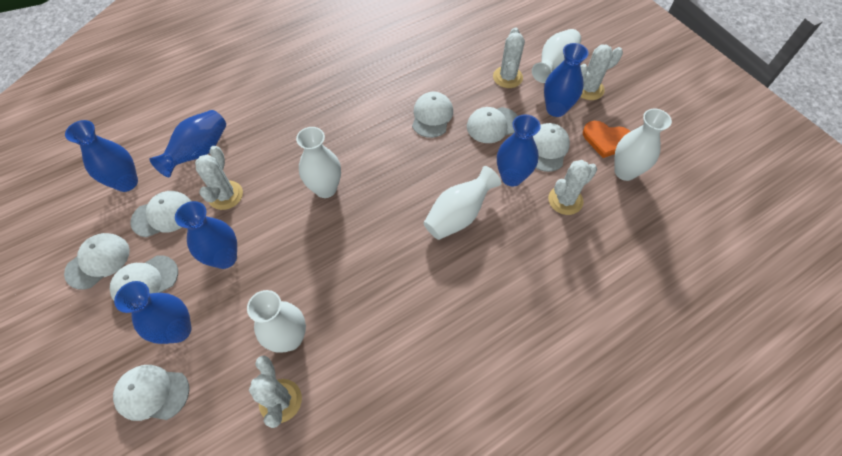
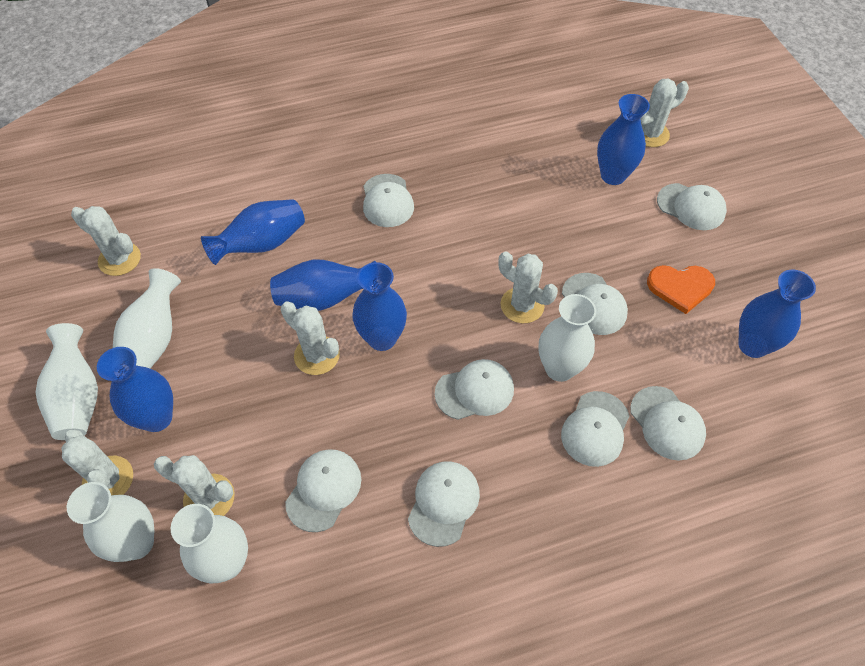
white cactus: 5 -> 6
white cap: 7 -> 8

